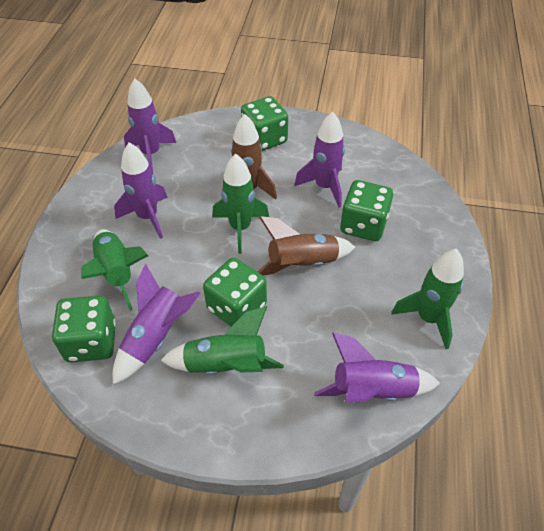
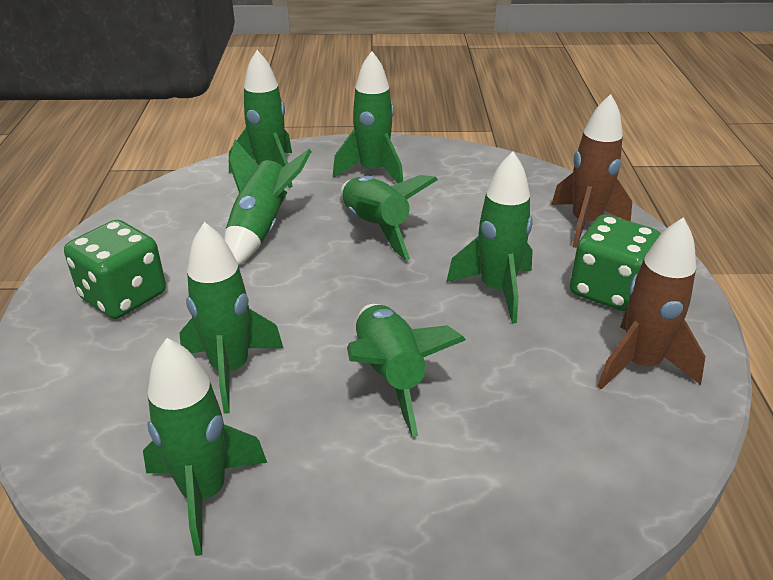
green dice: 4 -> 2
green rocket: 4 -> 8
purple rocket: 5 -> 0

